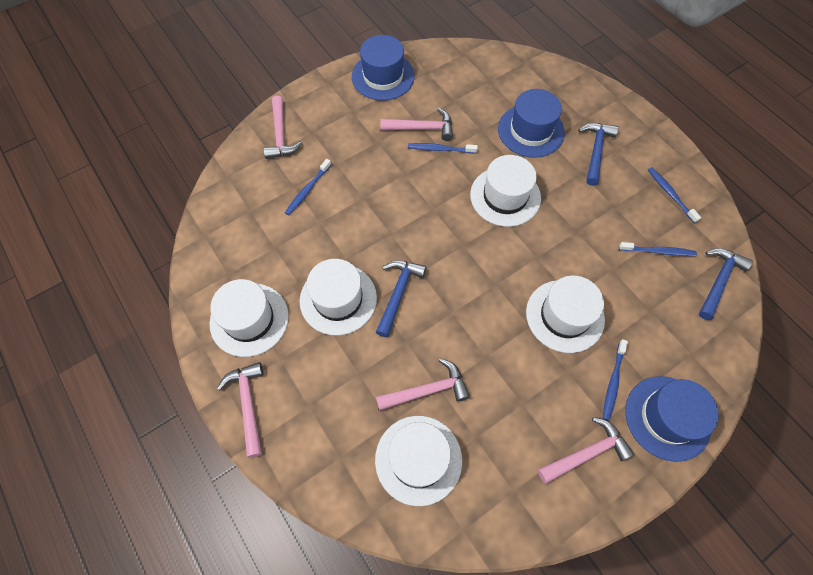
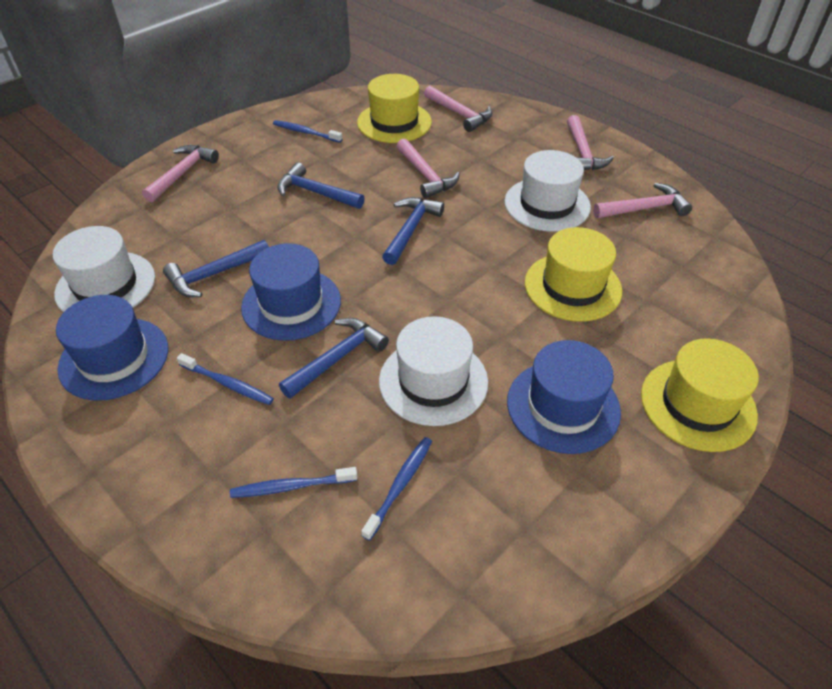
blue hammer: 3 -> 4
blue toothbrush: 5 -> 4
white hat: 5 -> 3
yellow hat: 0 -> 3

